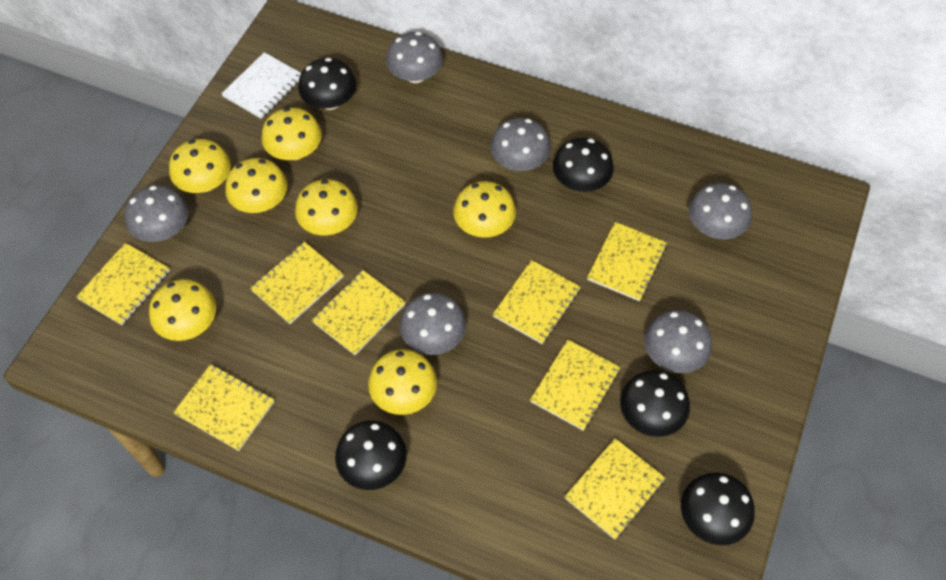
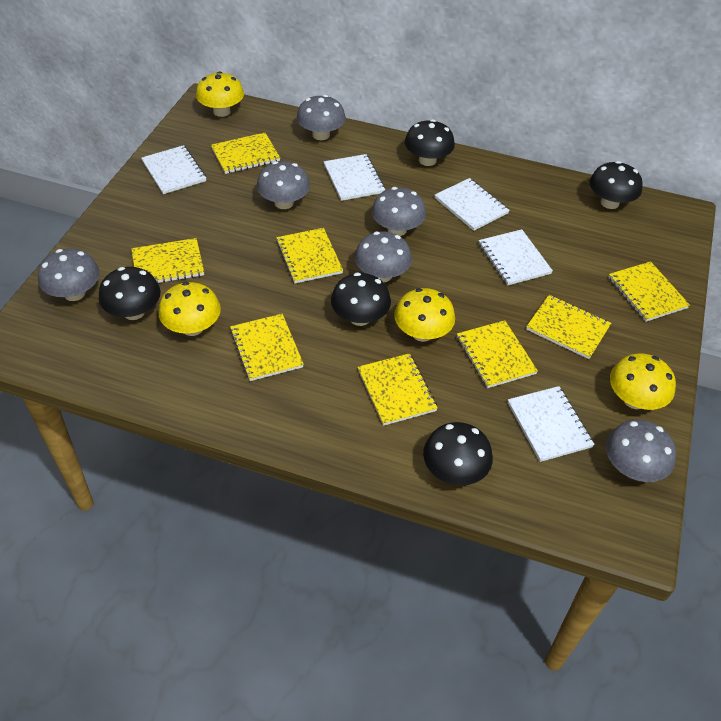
white notebook: 1 -> 5
yellow mushroom: 7 -> 4

